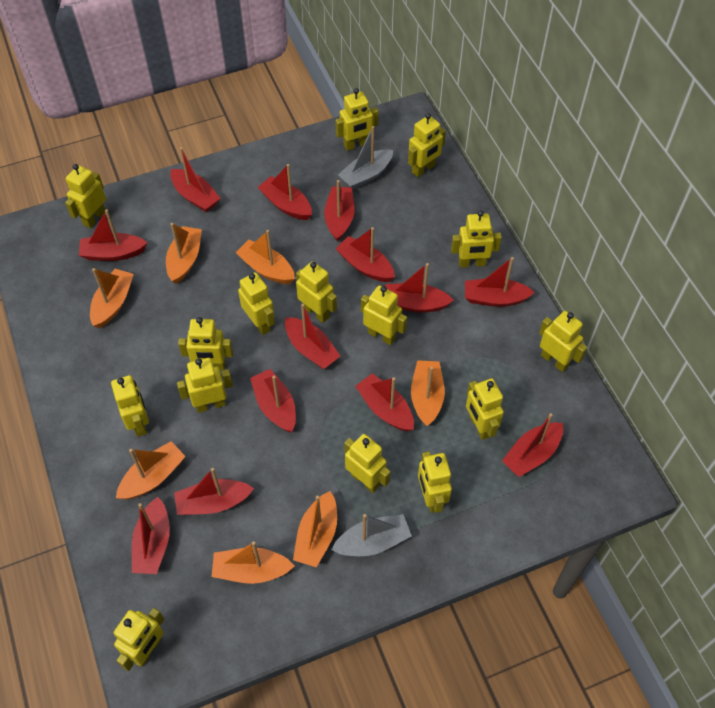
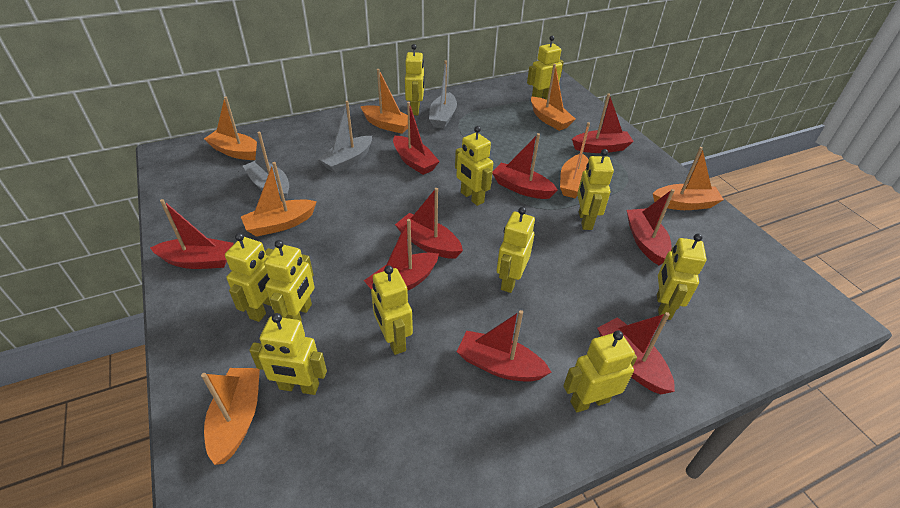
grey boat: 2 -> 3
red boat: 13 -> 9
yellow robot: 15 -> 11

